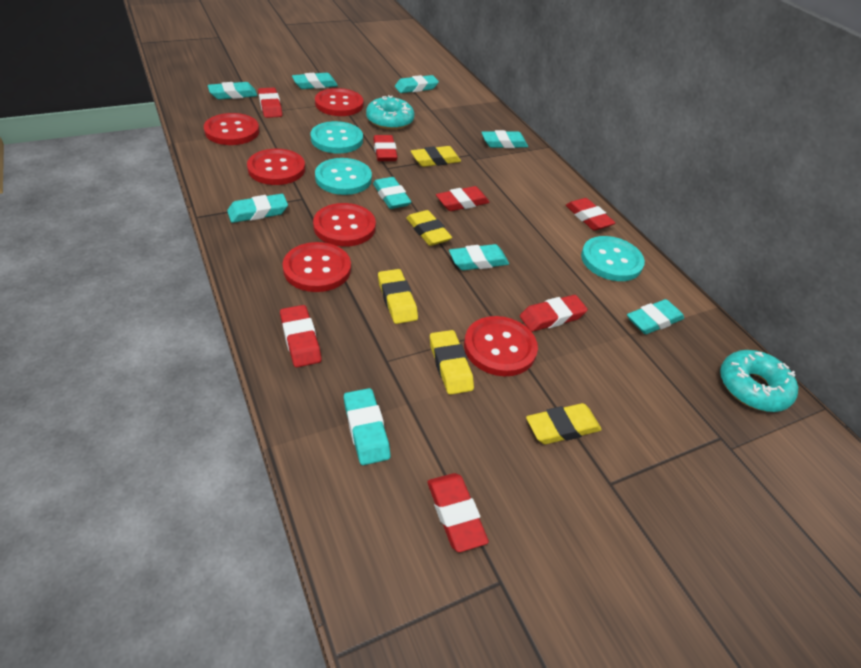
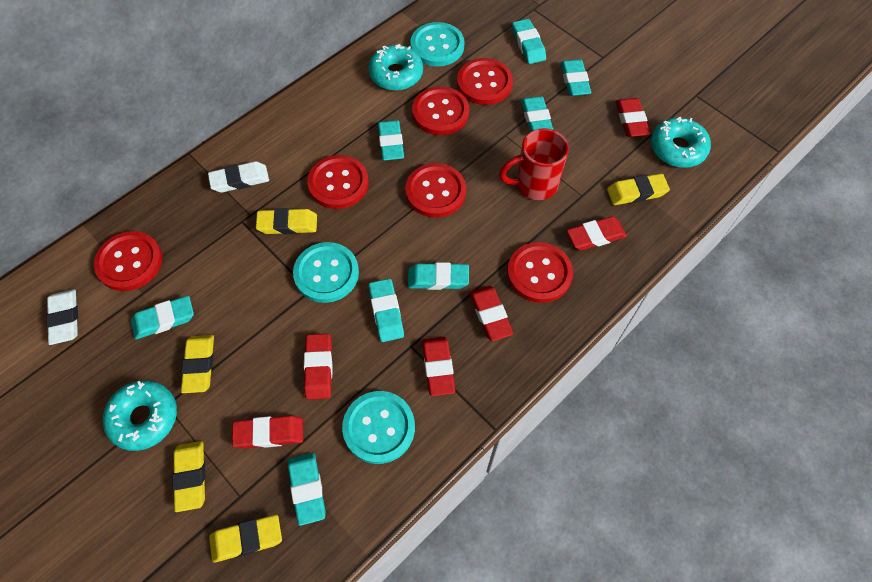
red eraser: 7 -> 6
red mug: 0 -> 1
turquoise donut: 2 -> 3
turquoise eraser: 9 -> 8
white eraser: 0 -> 2

